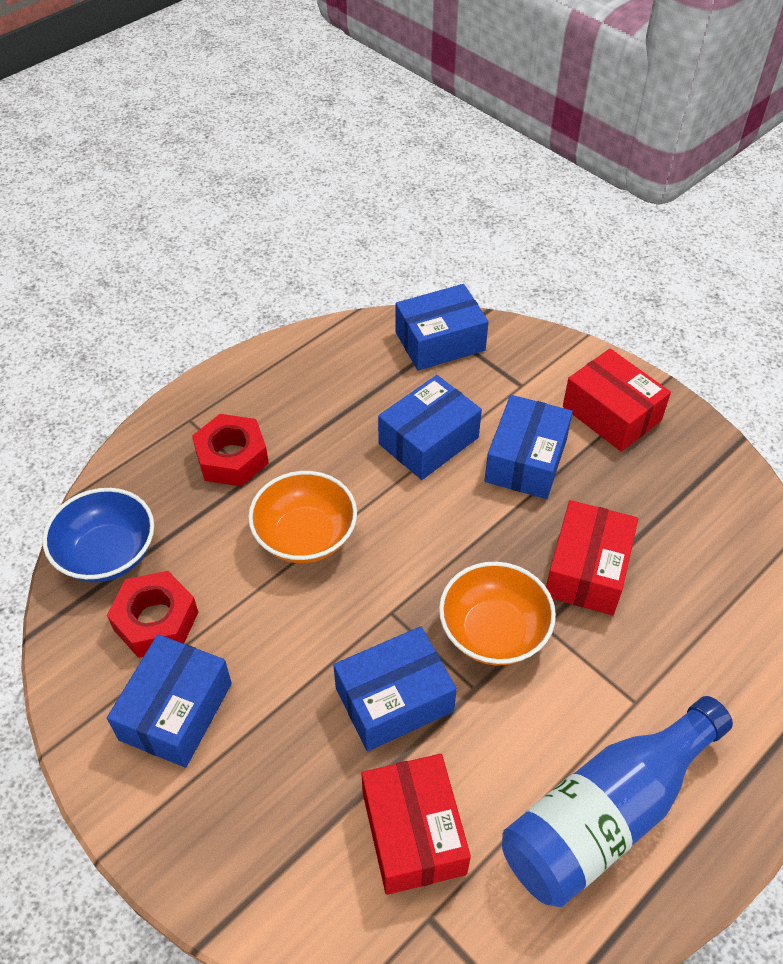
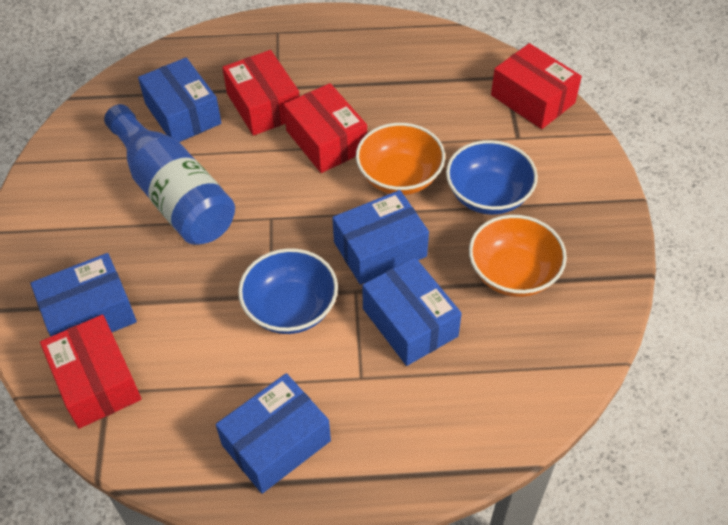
blue bowl: 1 -> 2
red box: 3 -> 4
red nut: 2 -> 0

